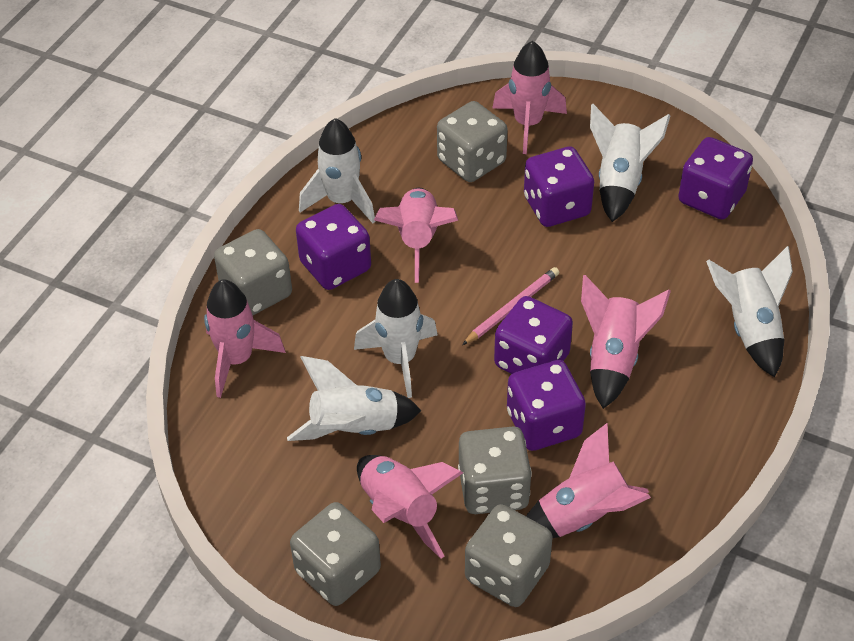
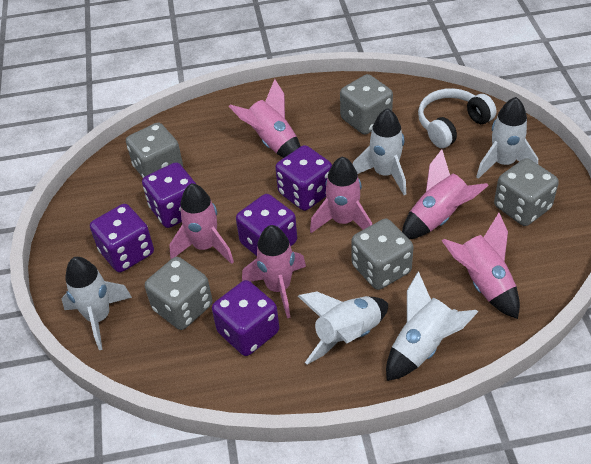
pink pencil: 1 -> 0
white headphones: 0 -> 1

